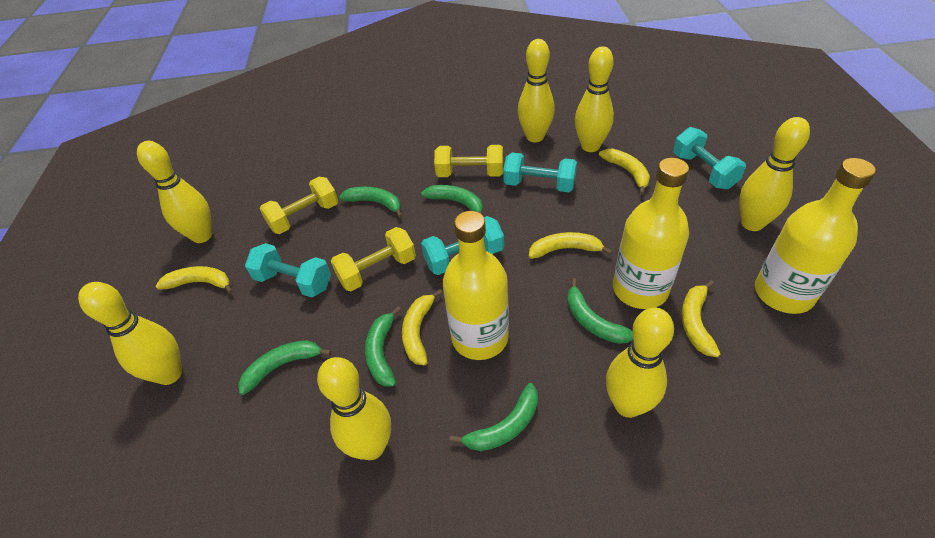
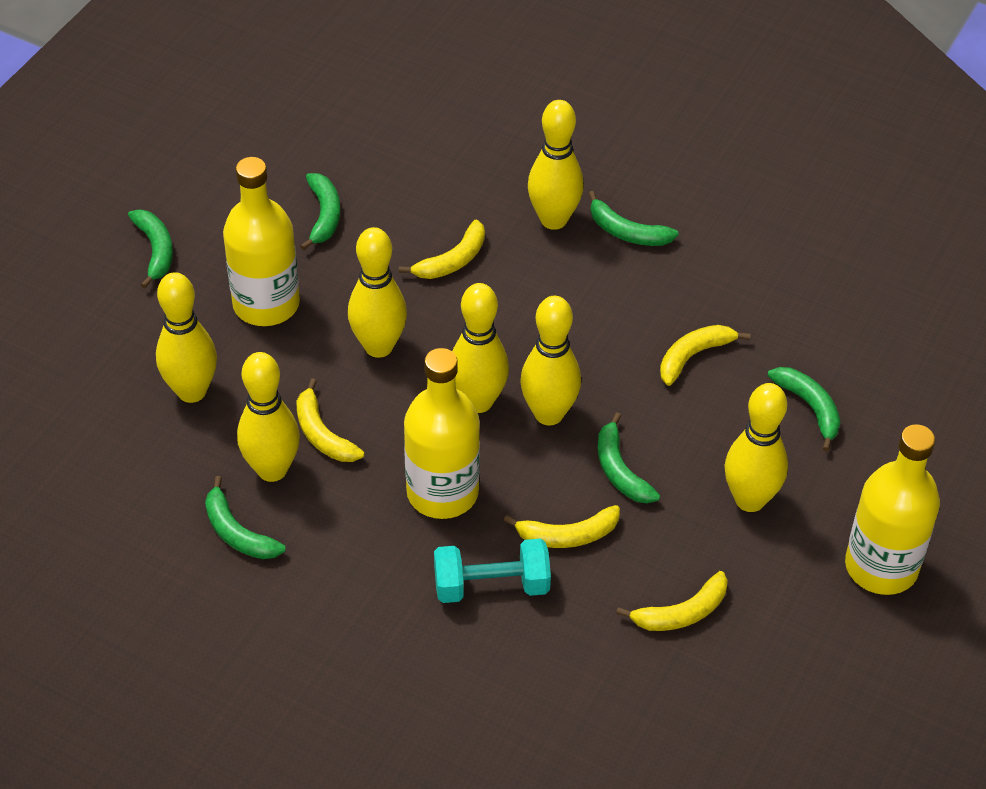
turquoise dumbbell: 4 -> 1
yellow dumbbell: 3 -> 0

